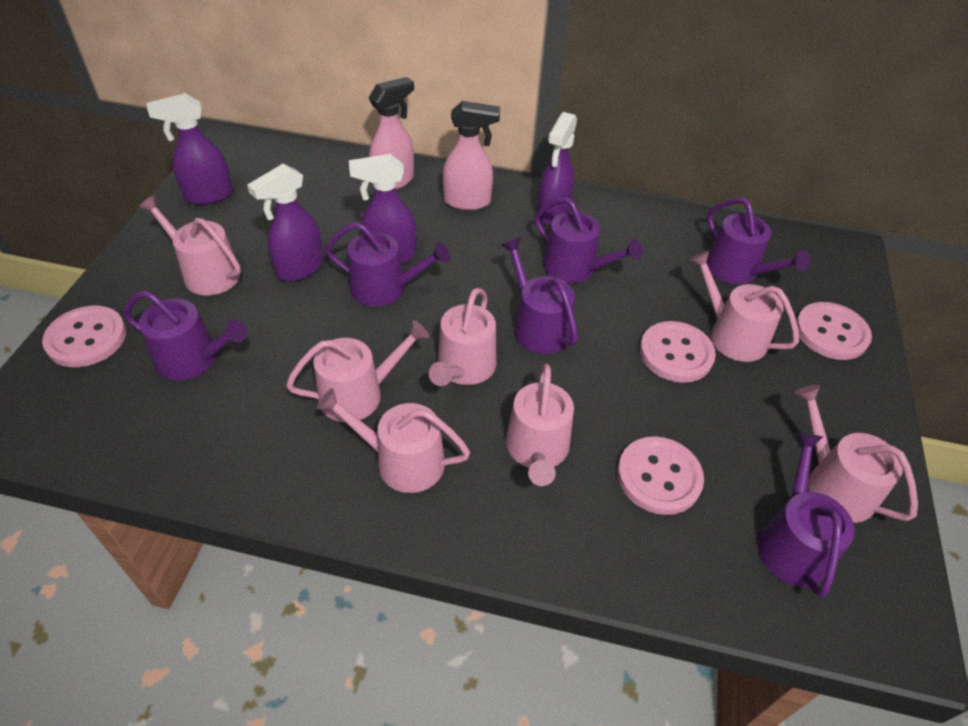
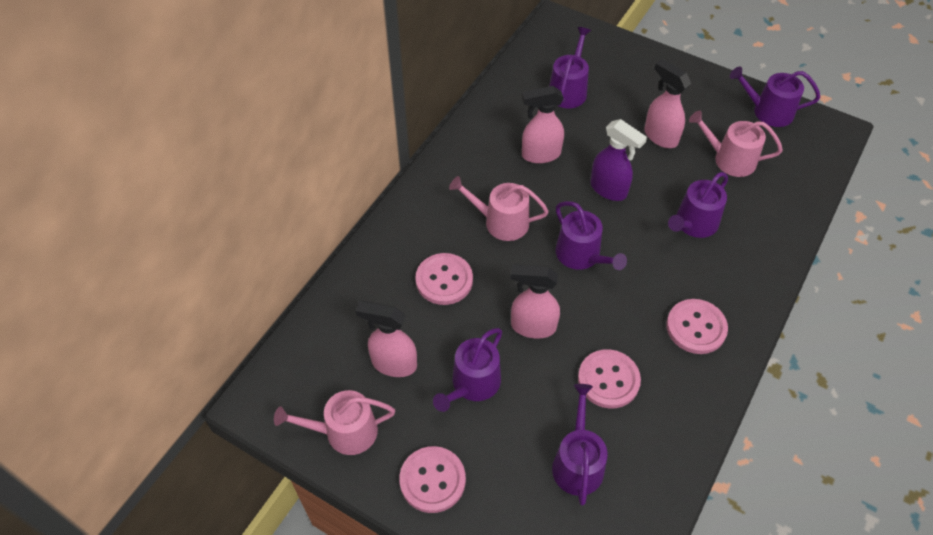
pink spray bottle: 2 -> 4
pink watering can: 7 -> 3
purple spray bottle: 4 -> 1

